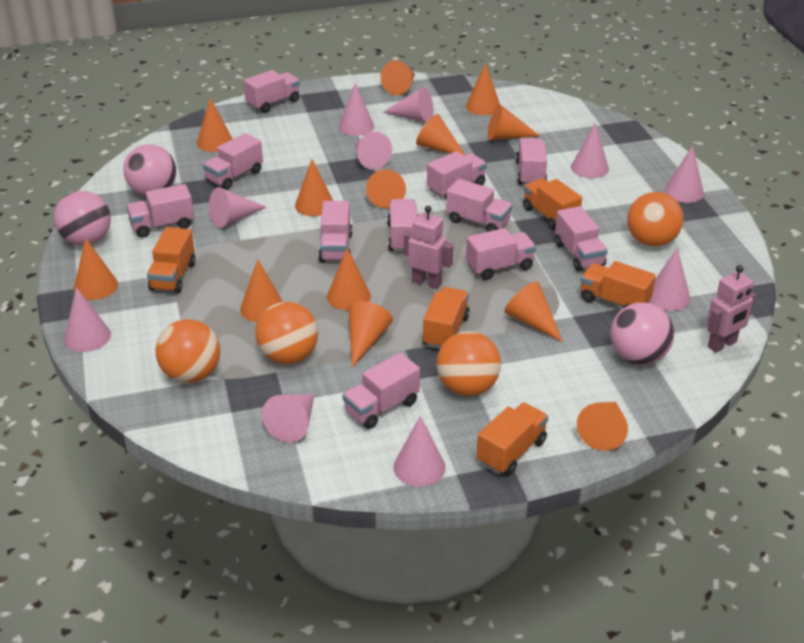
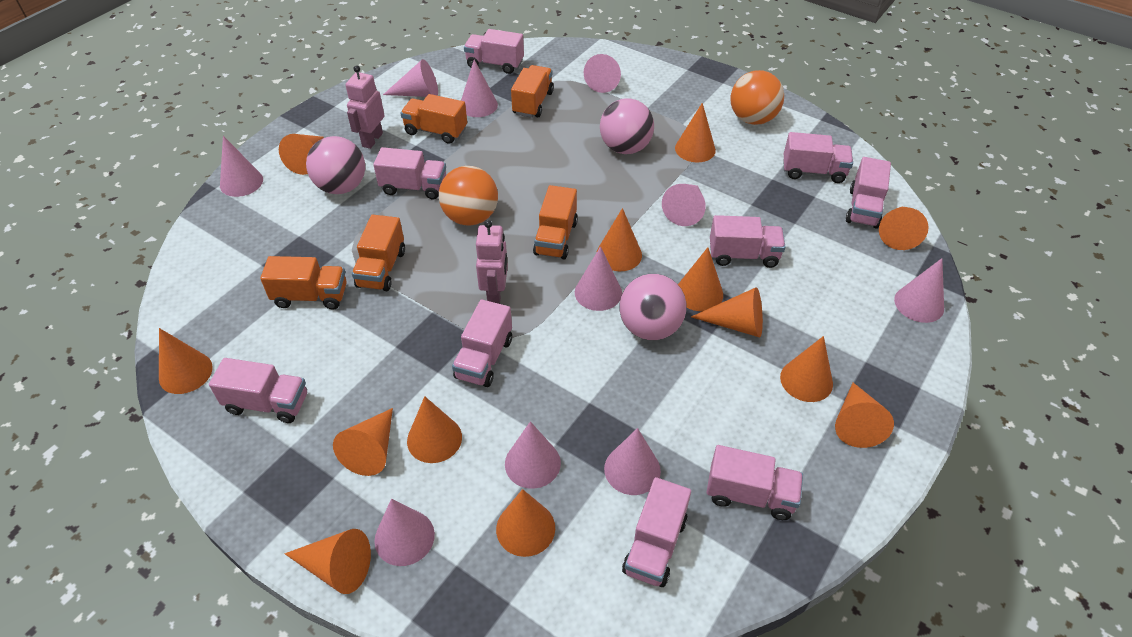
orange ball: 4 -> 2
pink truck: 11 -> 9

